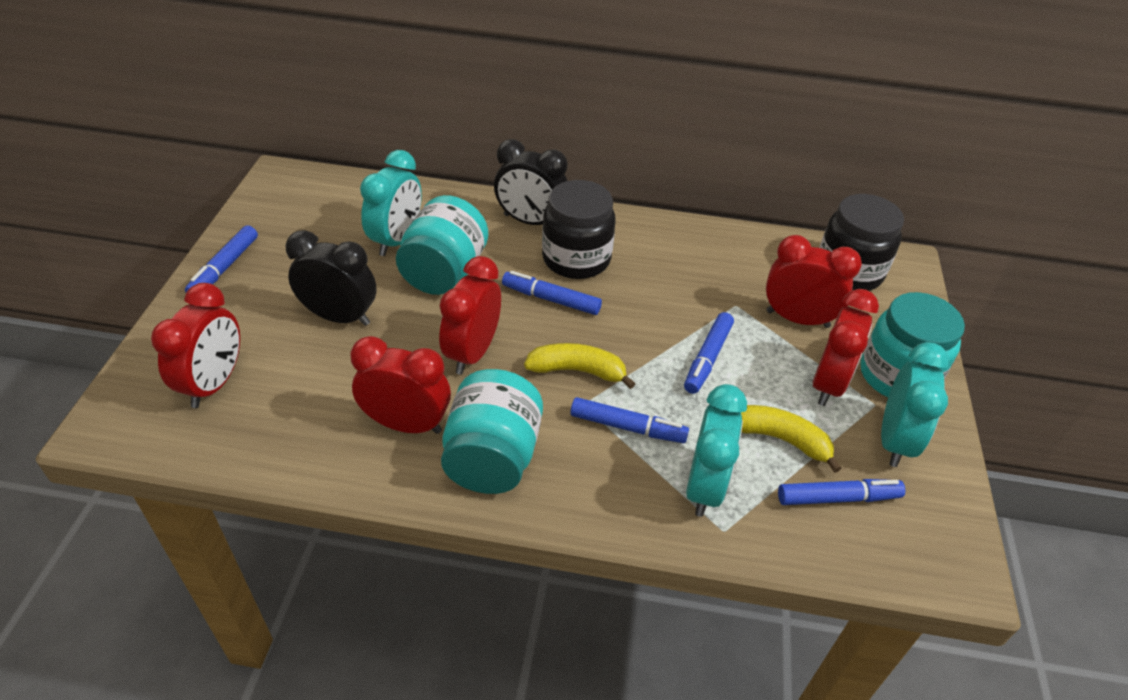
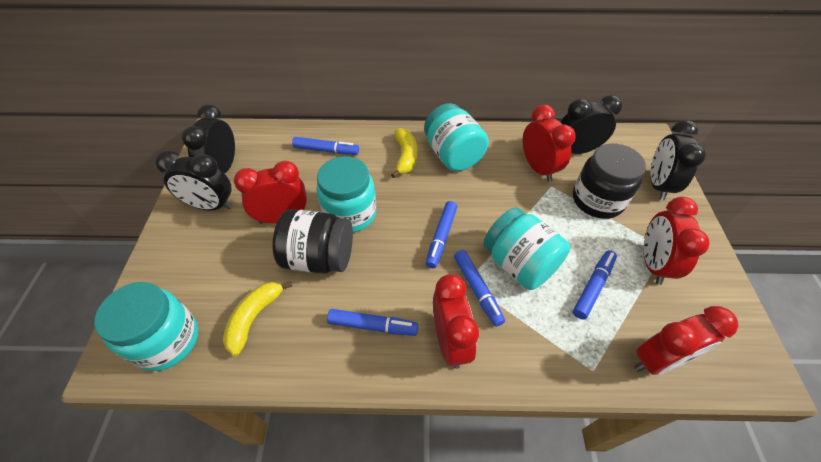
black clock: 2 -> 4
turquoise clock: 3 -> 0
turquoise jar: 3 -> 4

